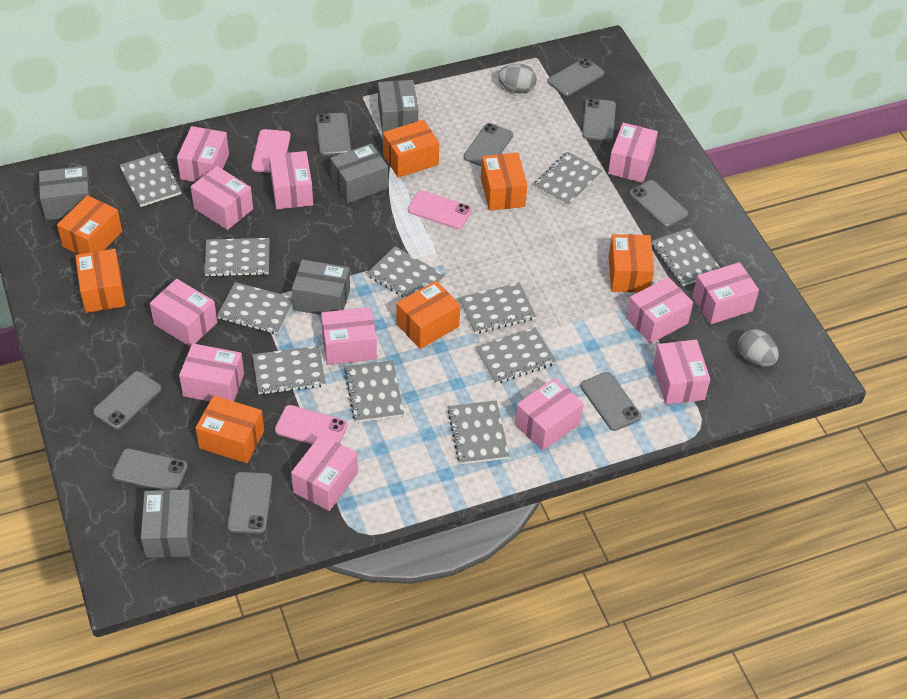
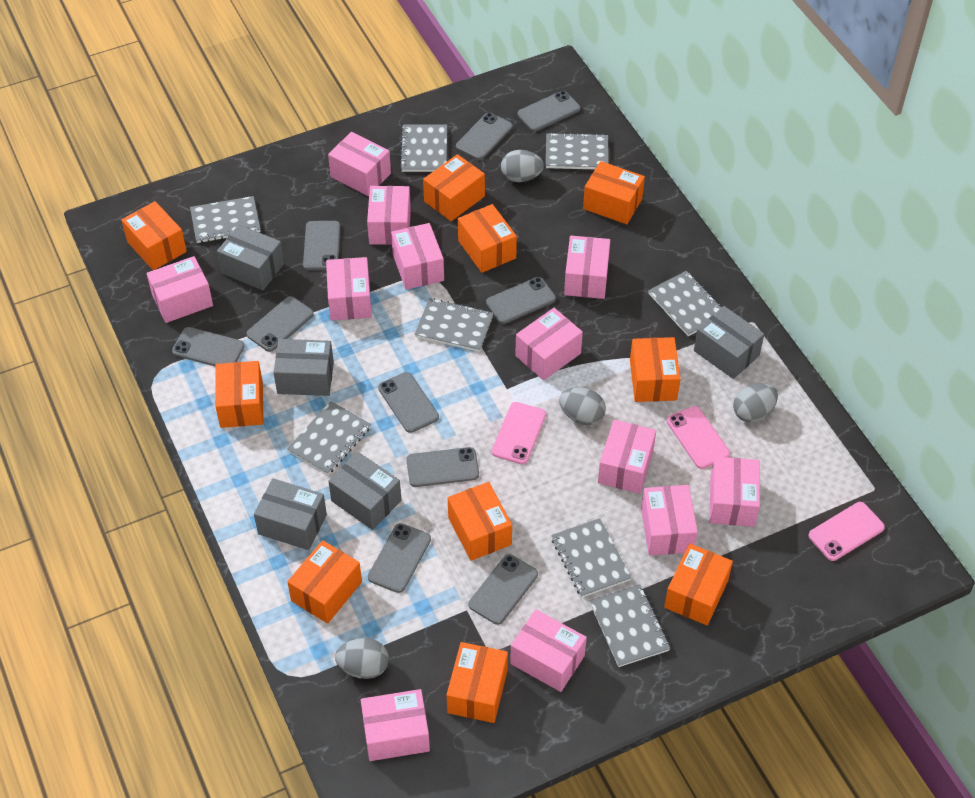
grey egg: 2 -> 4
grey notebook: 11 -> 8
grey phone: 9 -> 10
orange box: 7 -> 10

